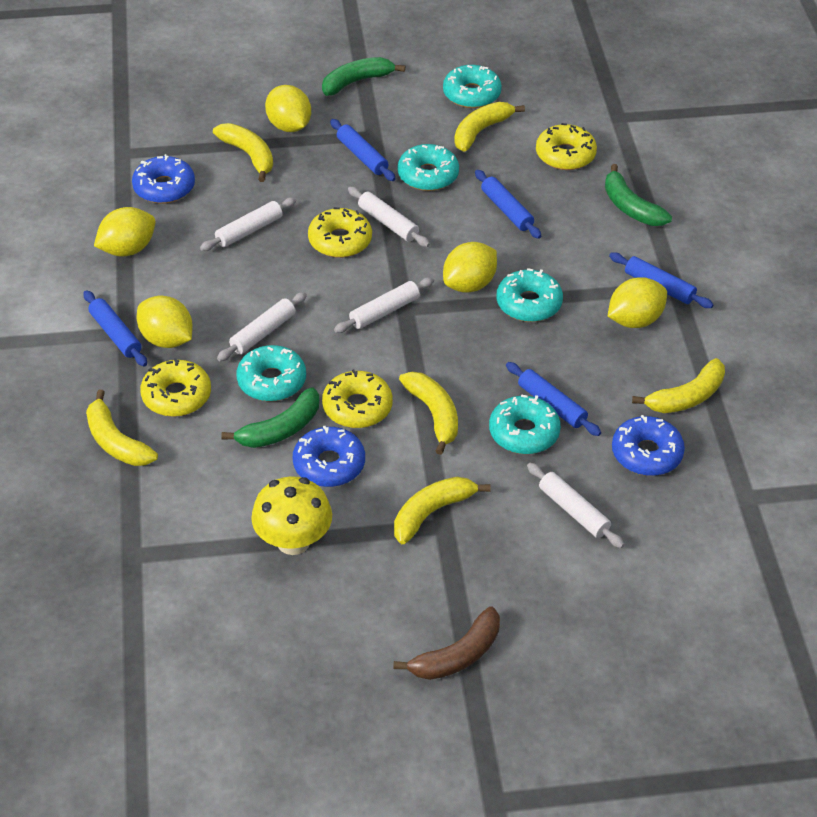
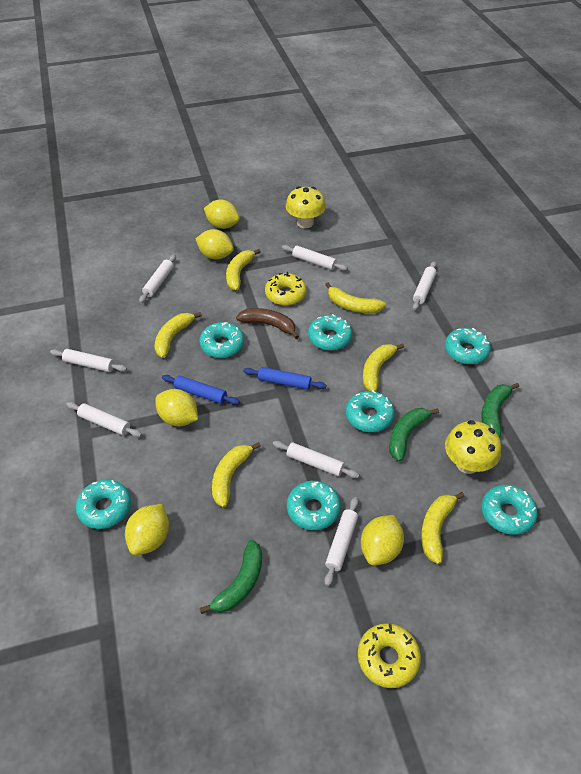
blue donut: 3 -> 0
blue rolling pin: 5 -> 2
turquoise donut: 5 -> 7
white rolling pin: 5 -> 7
yellow donut: 4 -> 2
yellow mushroom: 1 -> 2

